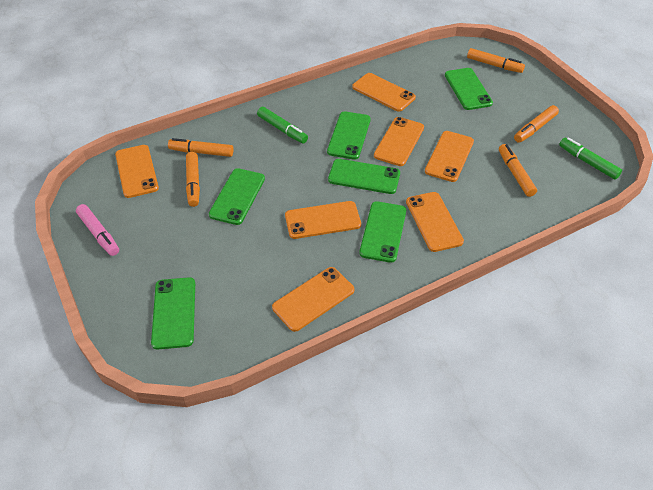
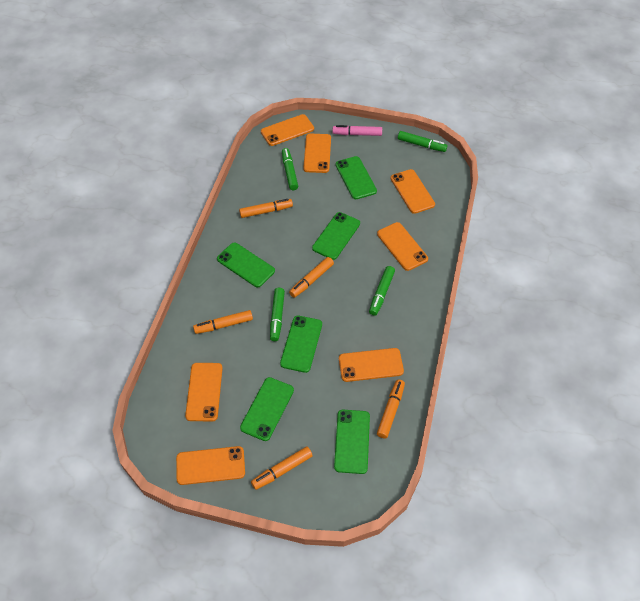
green marker: 2 -> 4

